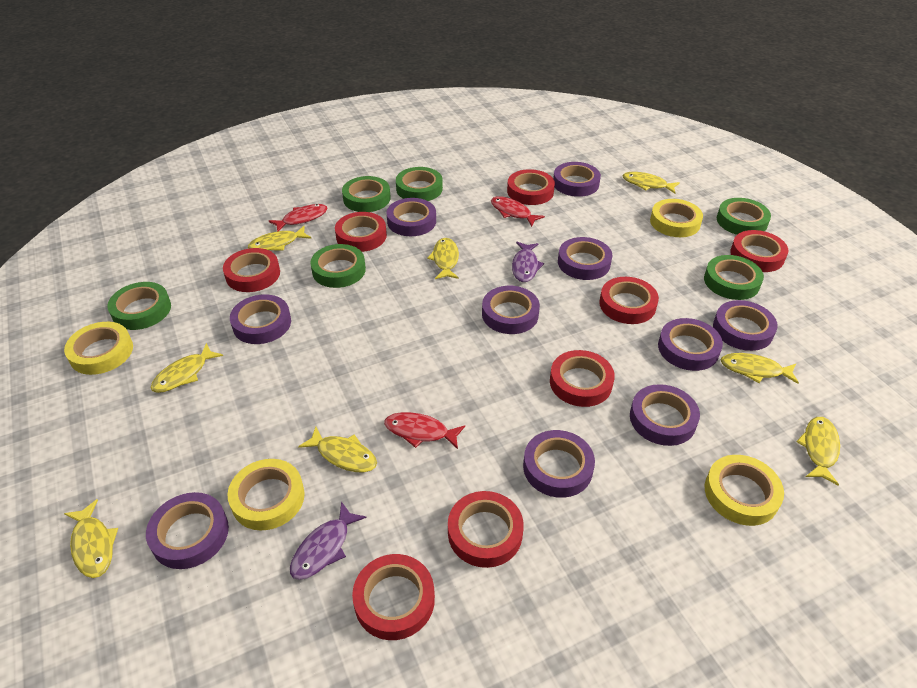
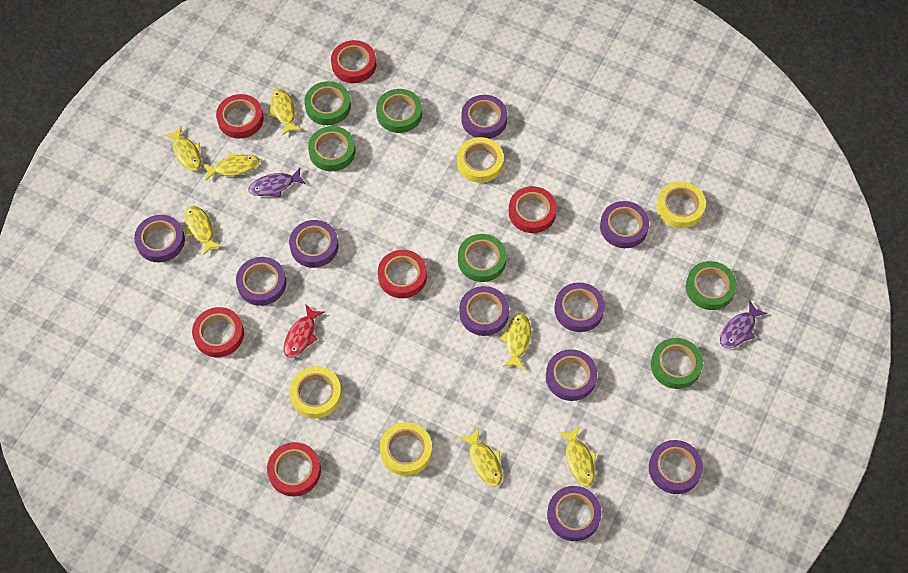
red fish: 3 -> 1
red tape: 8 -> 6
yellow fish: 8 -> 7

